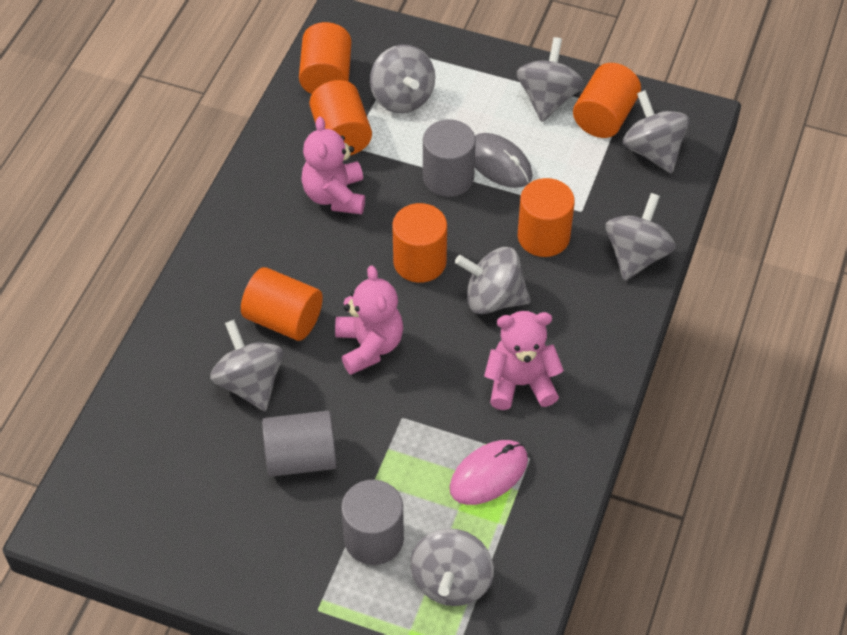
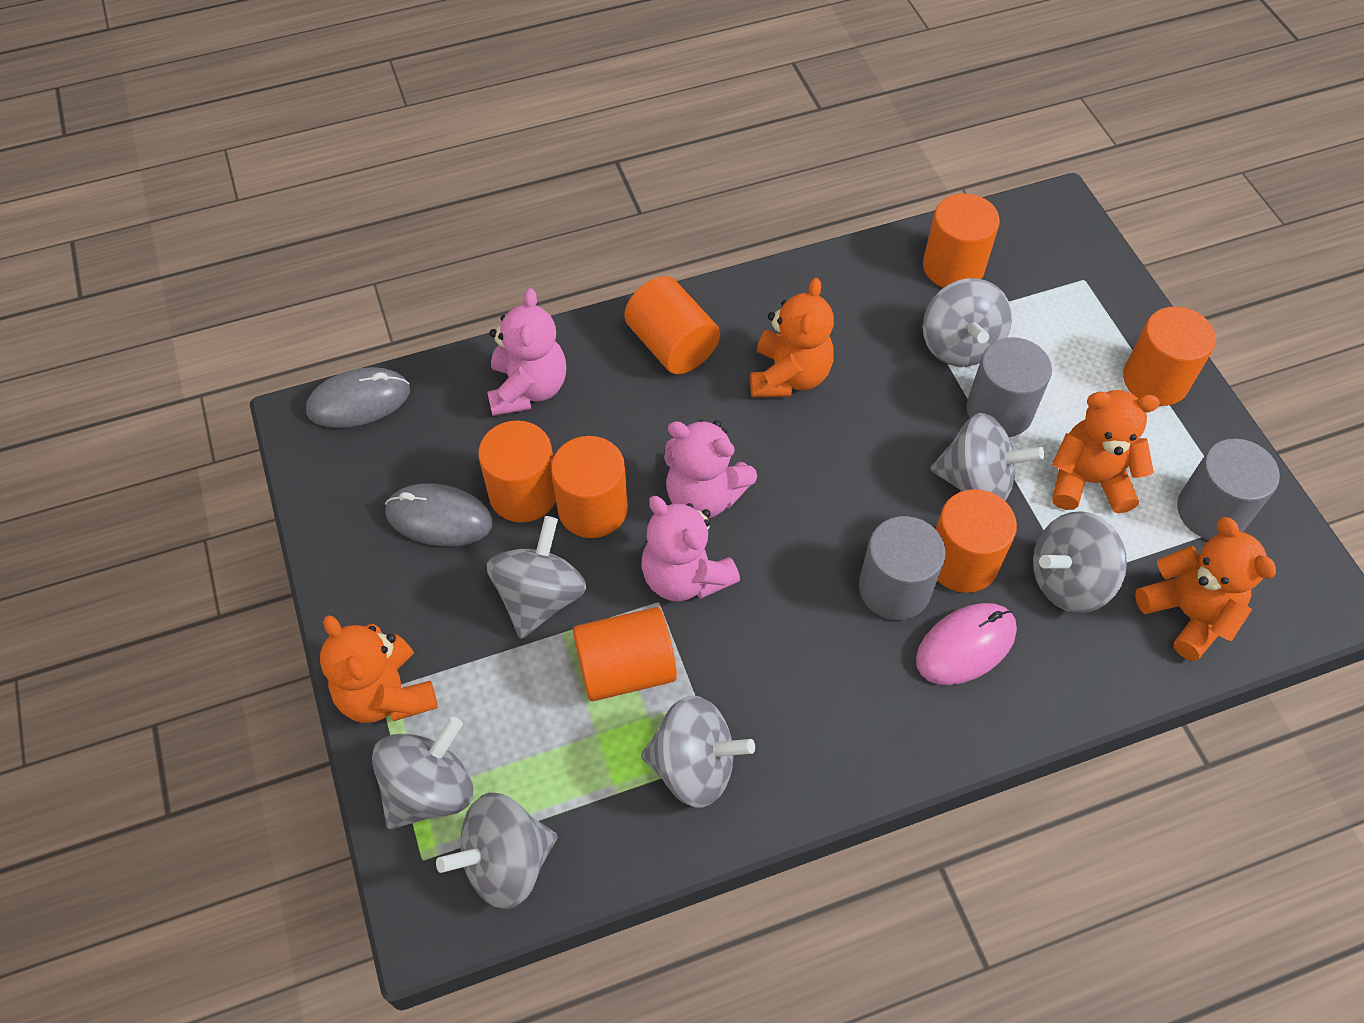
grey mouse: 1 -> 2
orange cylinder: 6 -> 7
orange teddy bear: 0 -> 4

